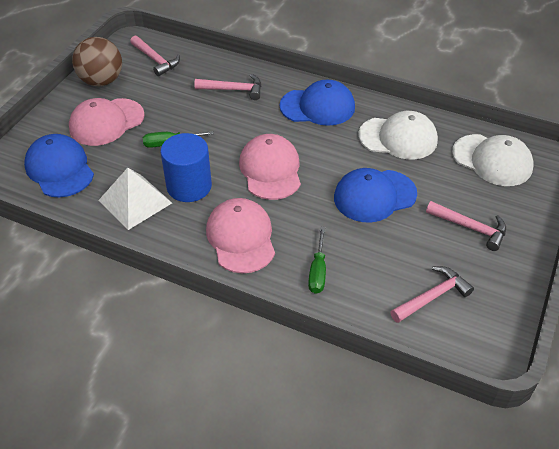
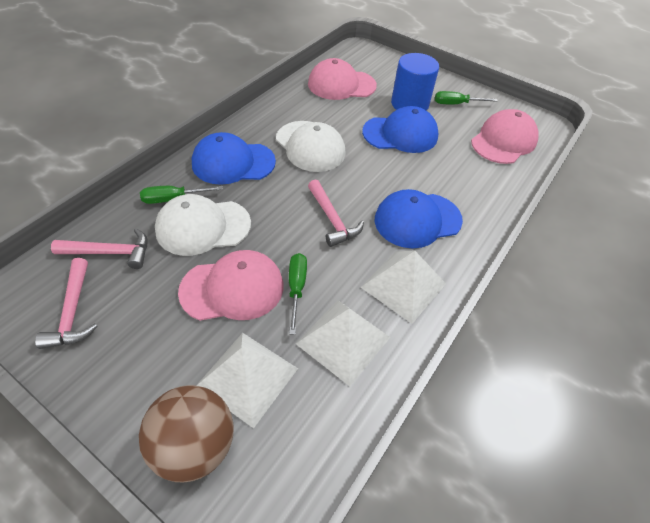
green screwdriver: 2 -> 3
pink hammer: 4 -> 3
white pyramid: 1 -> 3

